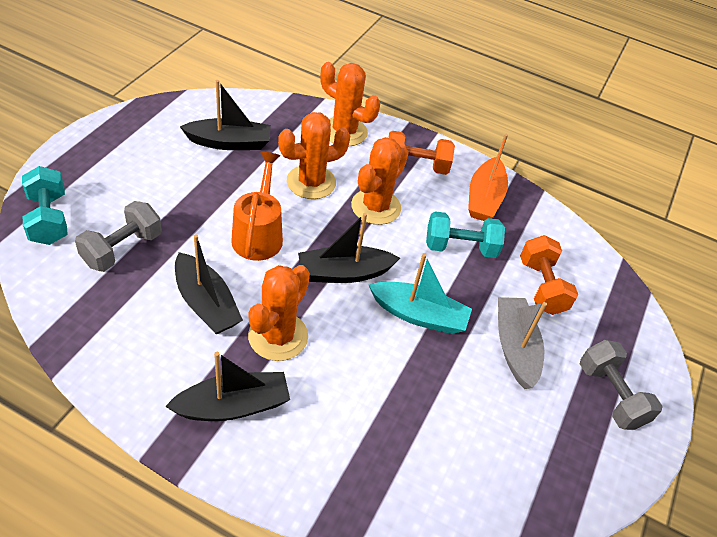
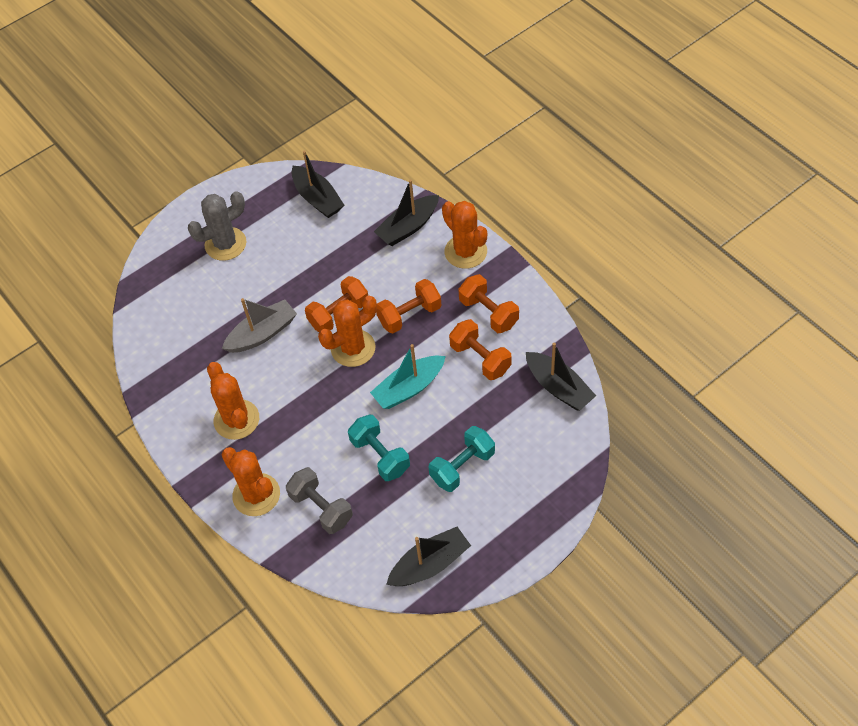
grey cactus: 0 -> 1
grey dumbbell: 2 -> 1
orange boat: 1 -> 0
orange dumbbell: 2 -> 4
orange watering can: 1 -> 0

